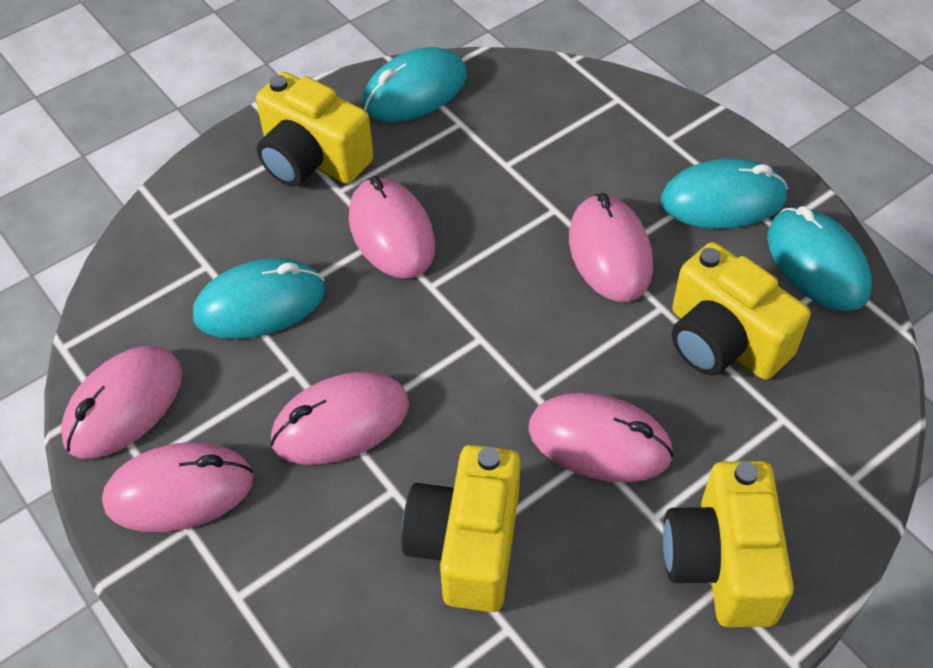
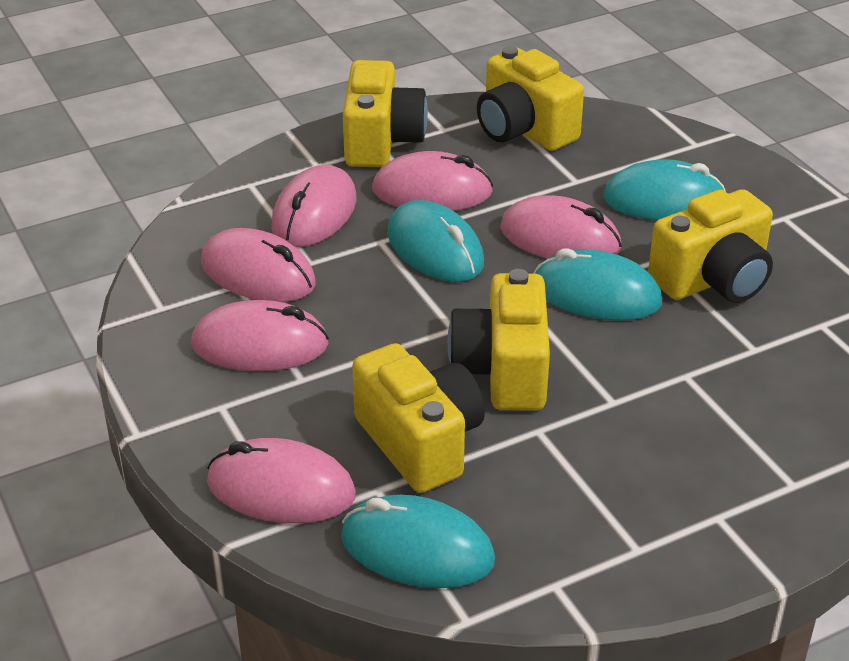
yellow camera: 4 -> 5

